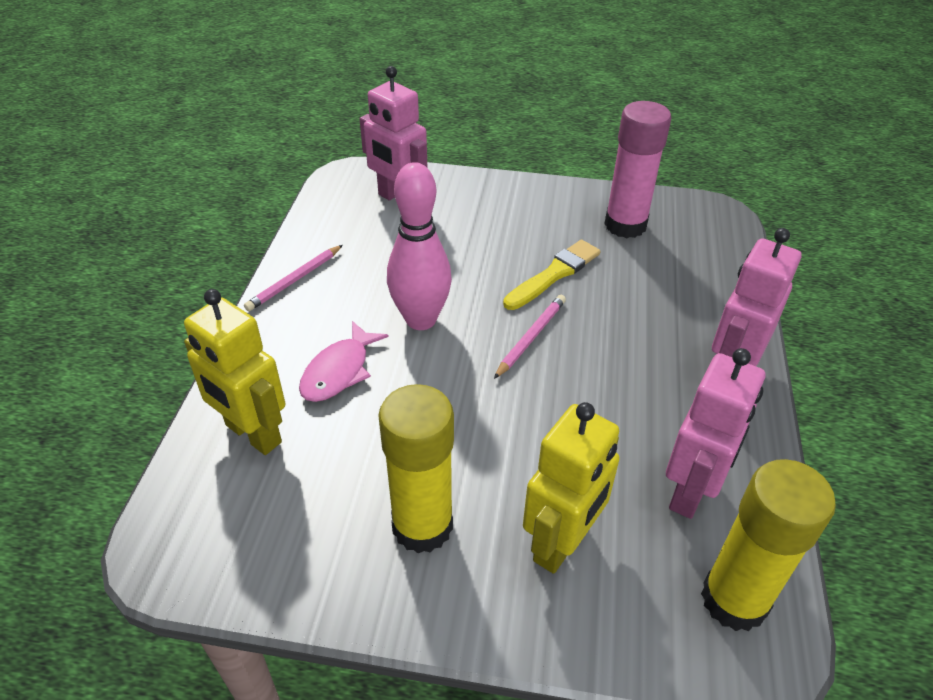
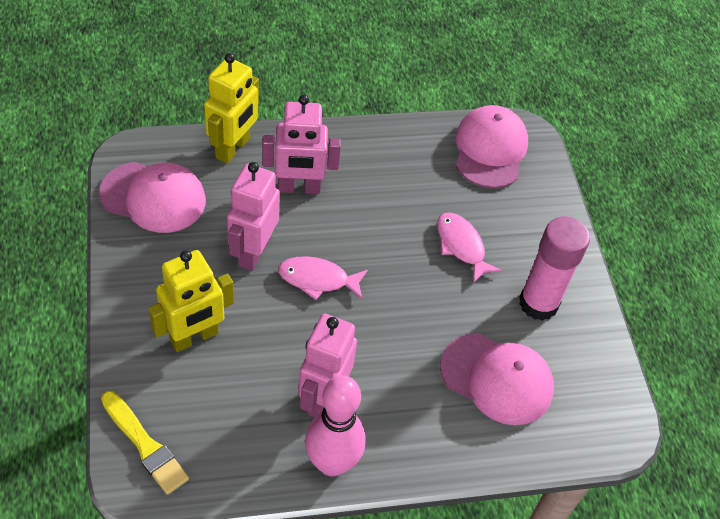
pink cap: 0 -> 3
pink fish: 1 -> 2
pink pencil: 2 -> 0
yellow glue stick: 2 -> 0

